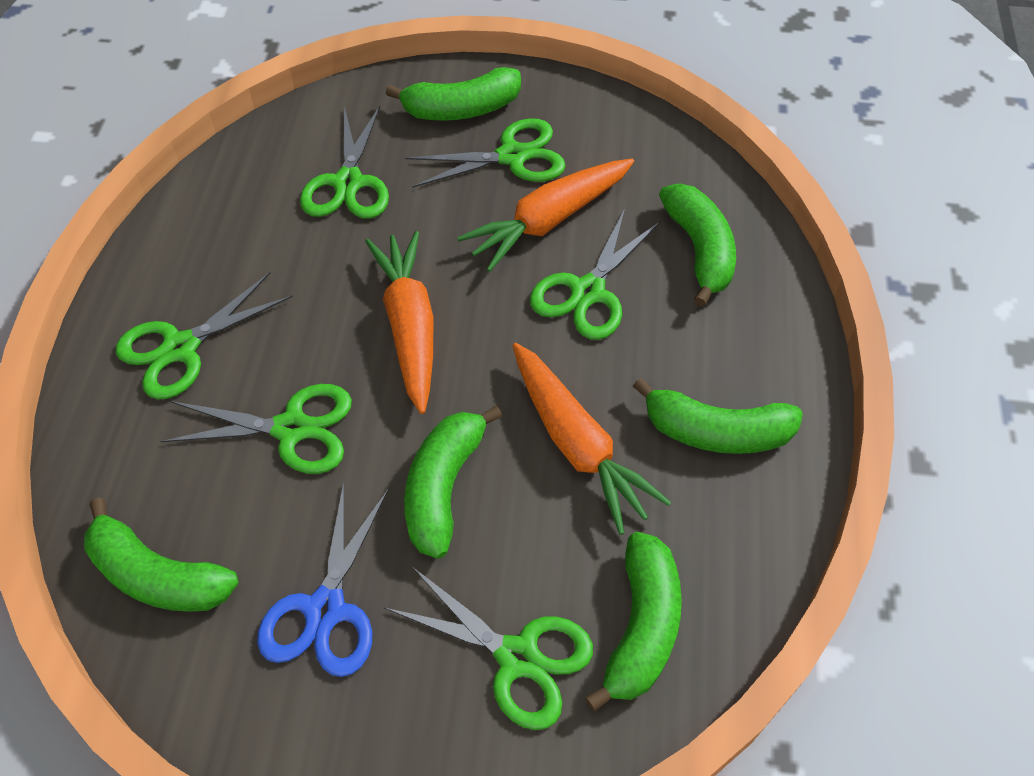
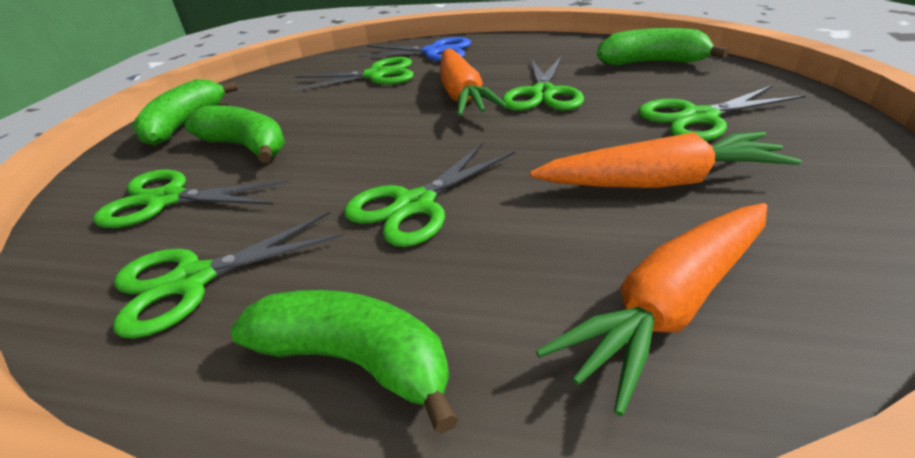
green banana: 6 -> 4

